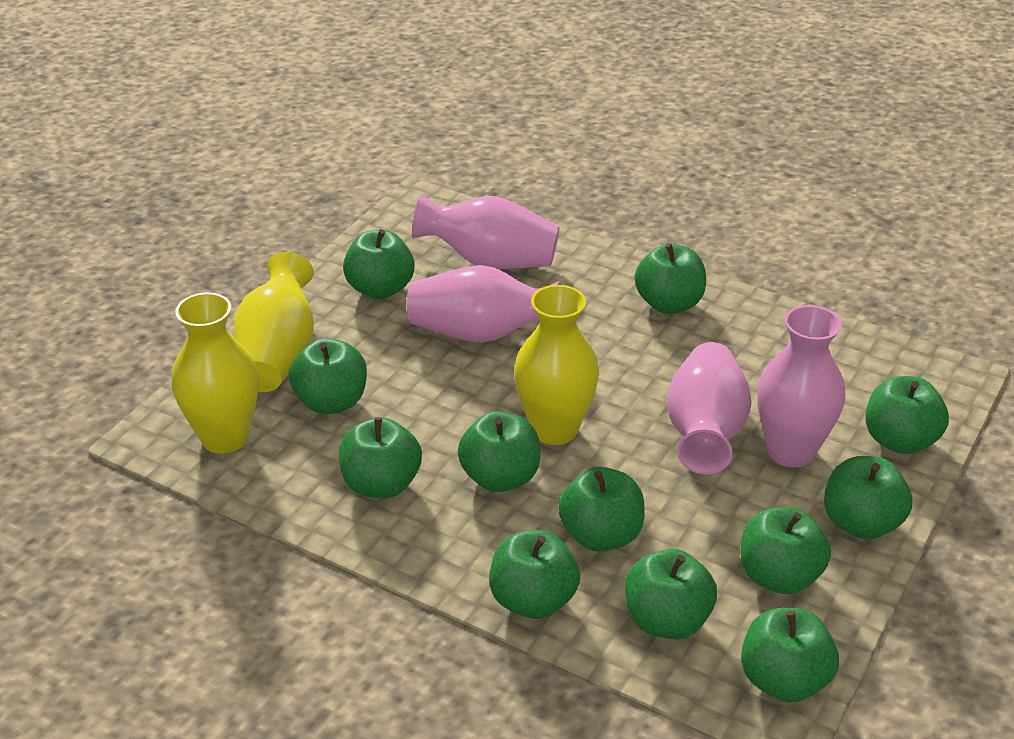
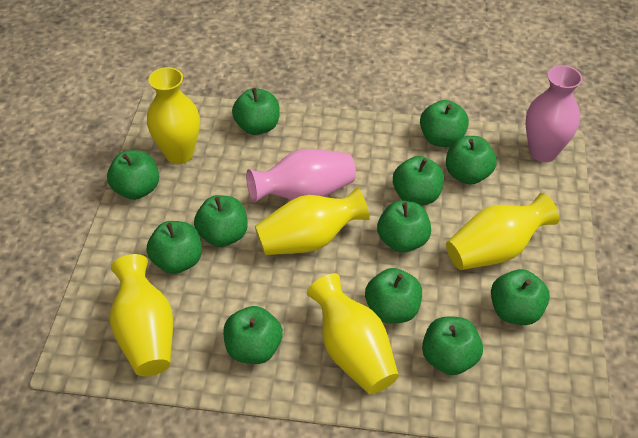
pink vase: 4 -> 2
yellow vase: 3 -> 5

